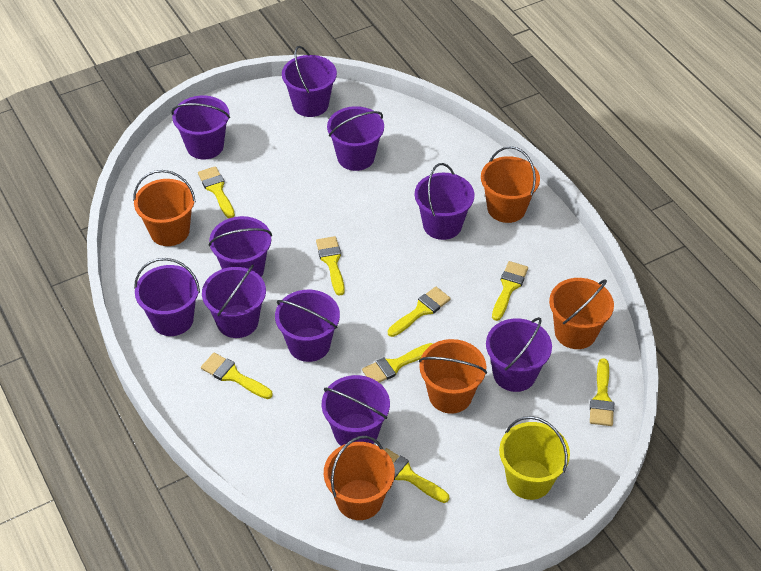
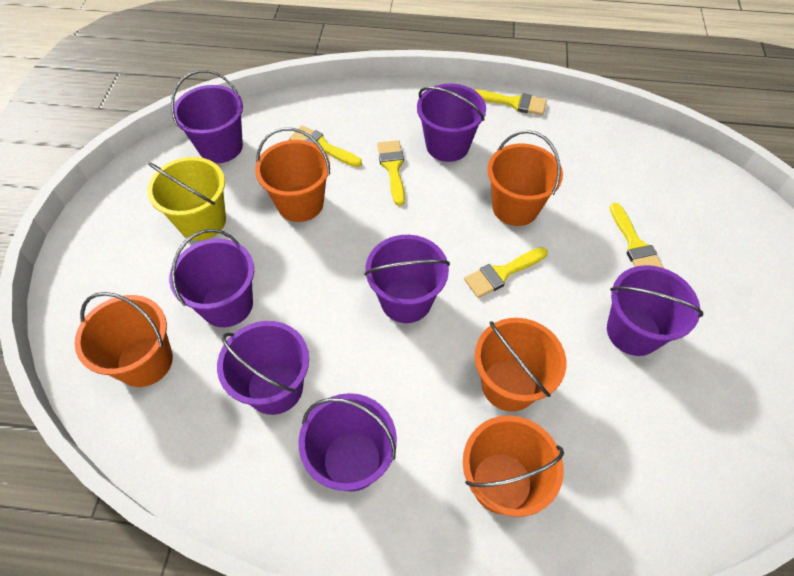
purple bucket: 10 -> 7
yellow brush: 8 -> 5

